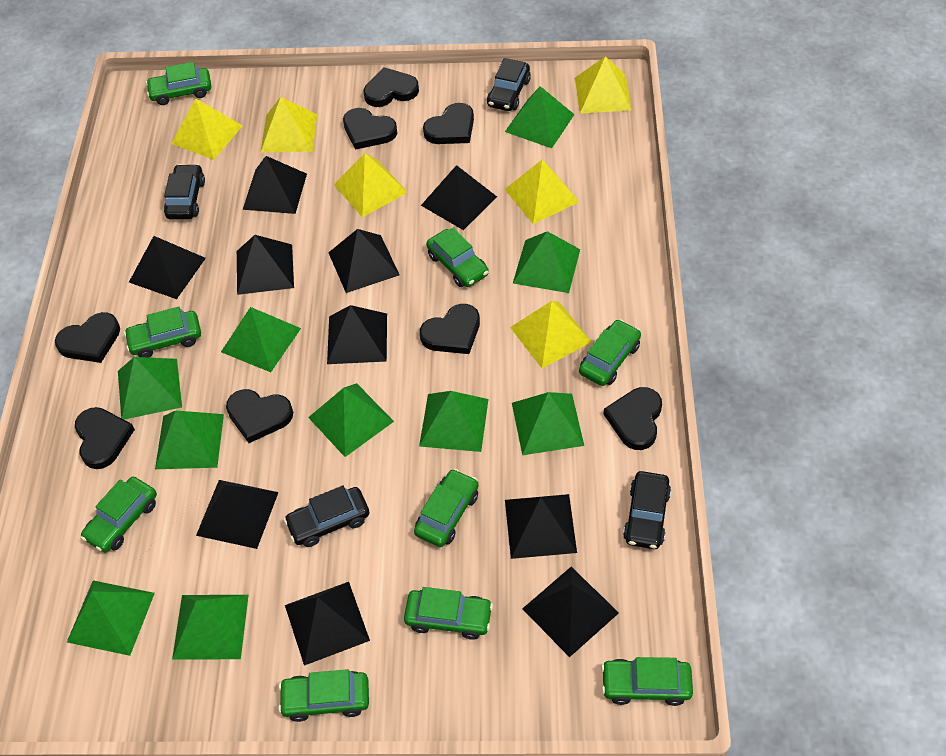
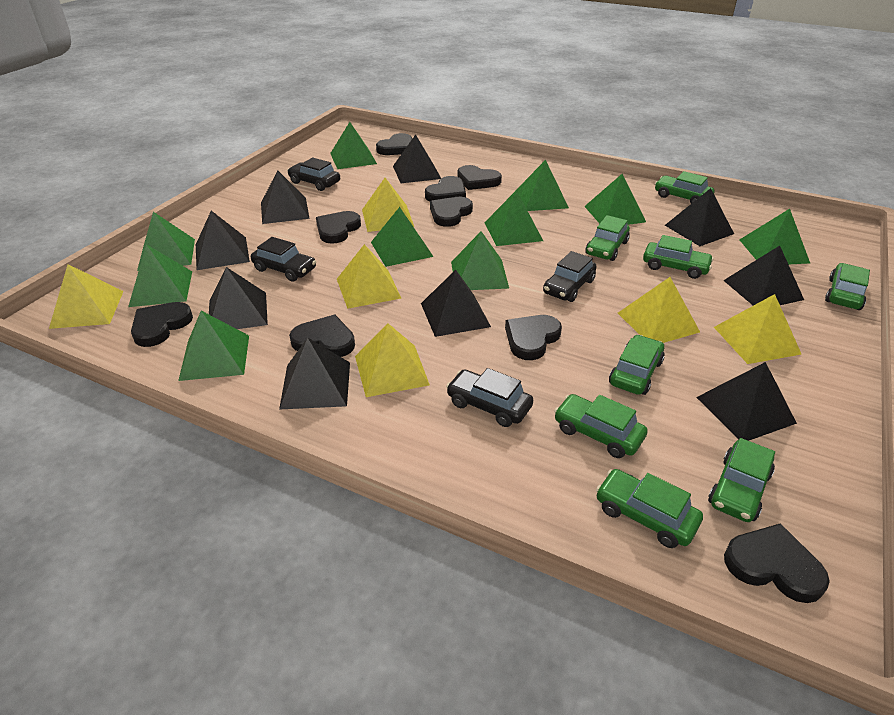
black heart: 8 -> 9
black pyramid: 10 -> 9
green car: 9 -> 8

